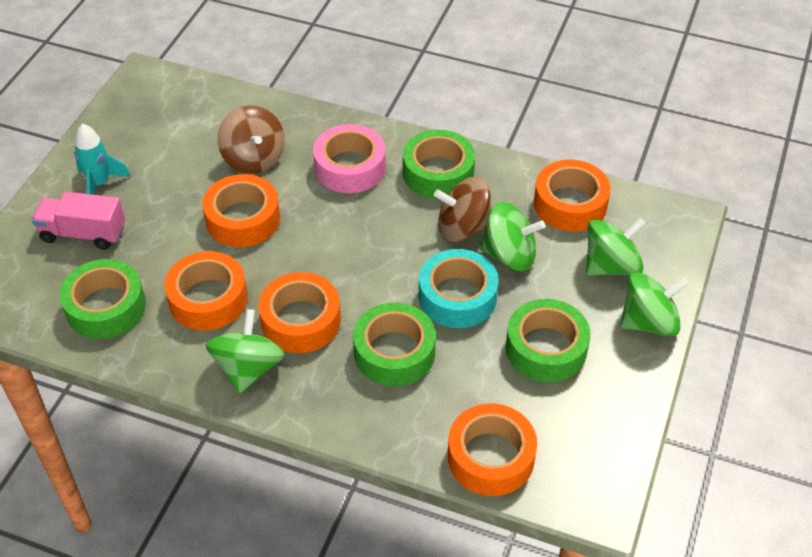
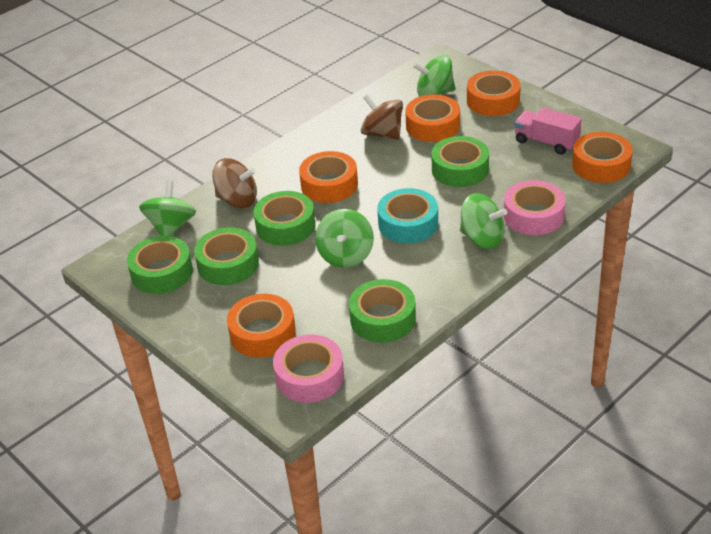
green tape: 4 -> 5
pink tape: 1 -> 2
turquoise rocket: 1 -> 0

